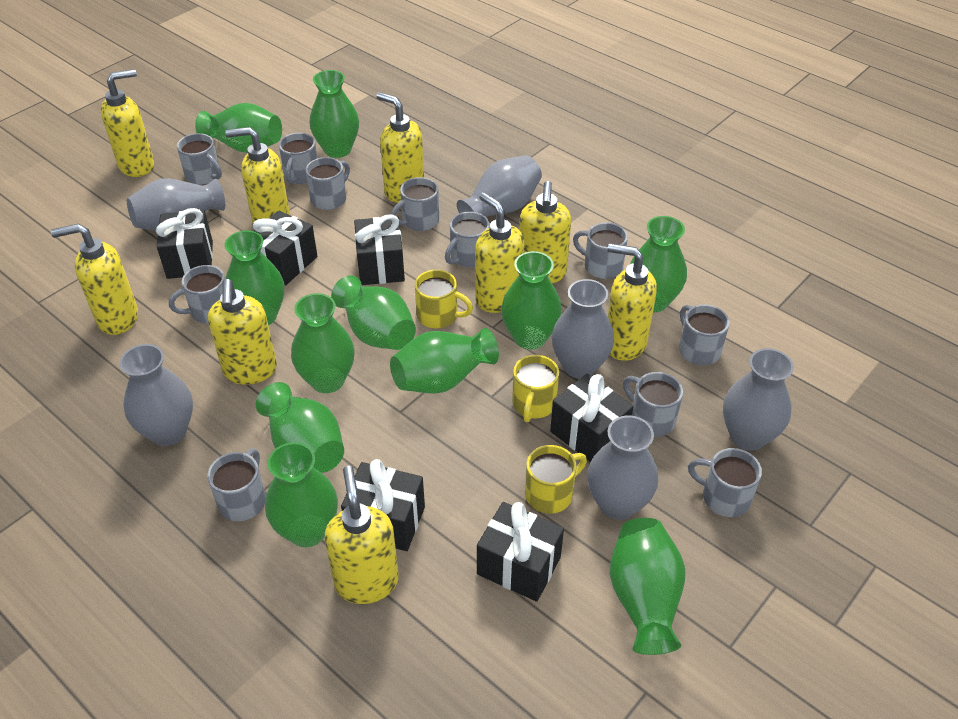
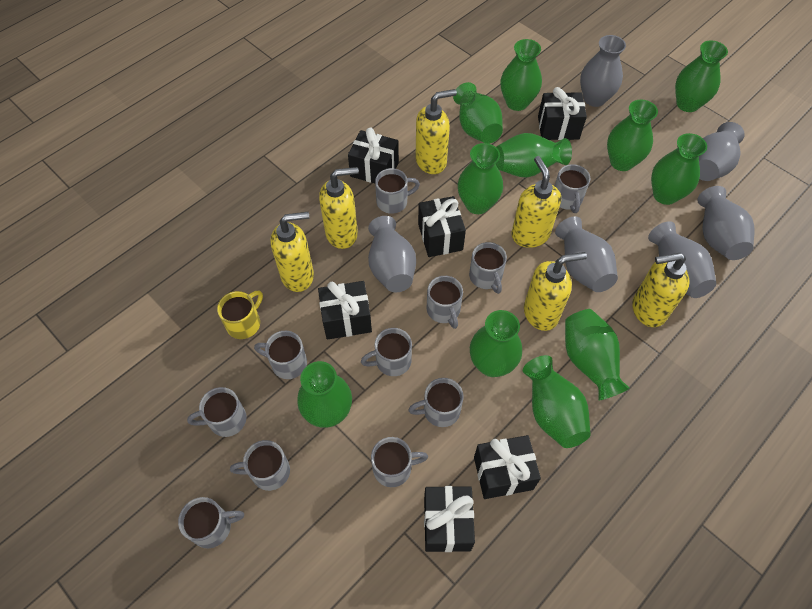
yellow mug: 3 -> 1
yellow soap dispenser: 9 -> 6

